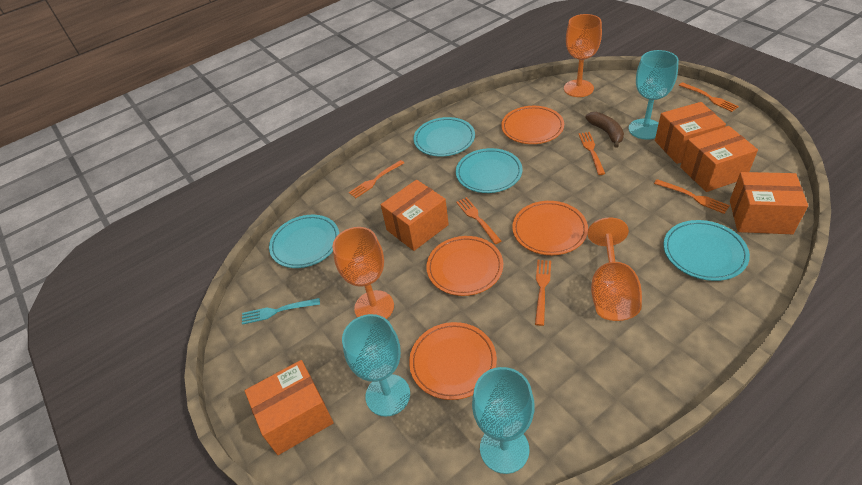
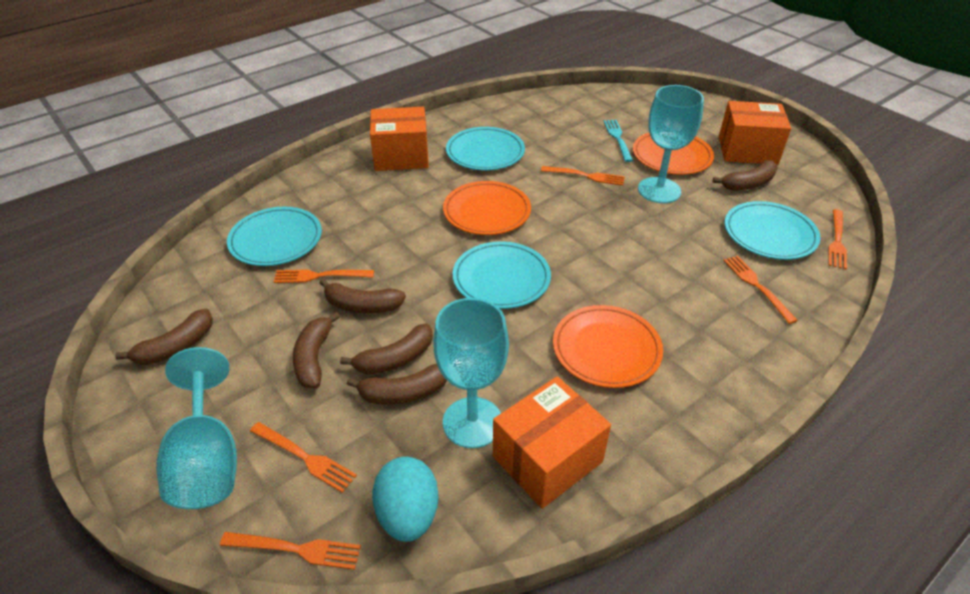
brown banana: 1 -> 6
orange box: 5 -> 3
orange goblet: 3 -> 0
orange plate: 4 -> 3
turquoise egg: 0 -> 1

